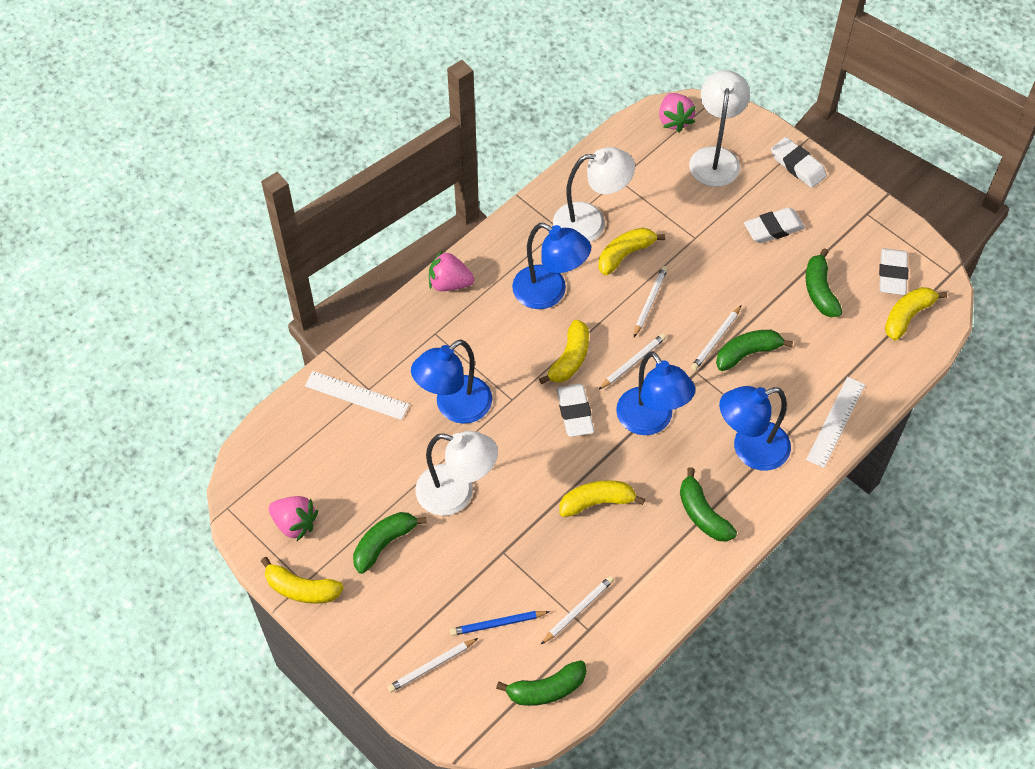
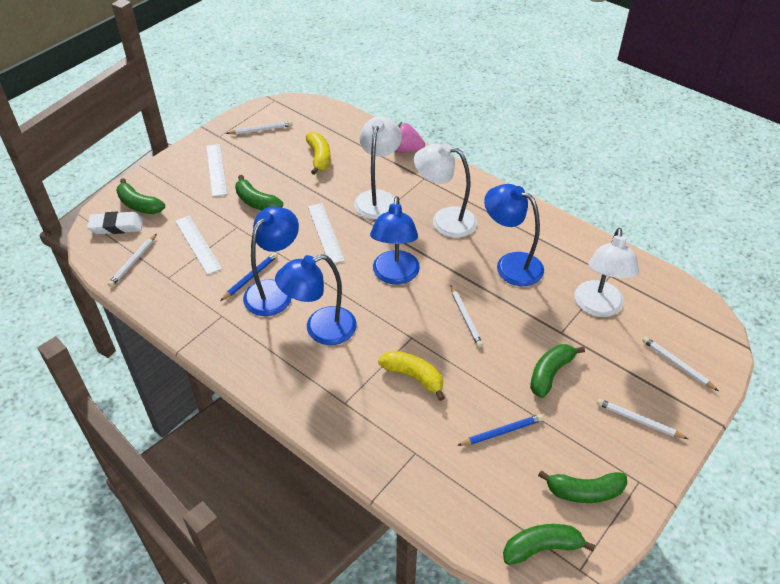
blue pencil: 1 -> 2
pink strawberry: 3 -> 1
white eraser: 4 -> 1
white ruler: 2 -> 3
yellow banana: 5 -> 2

